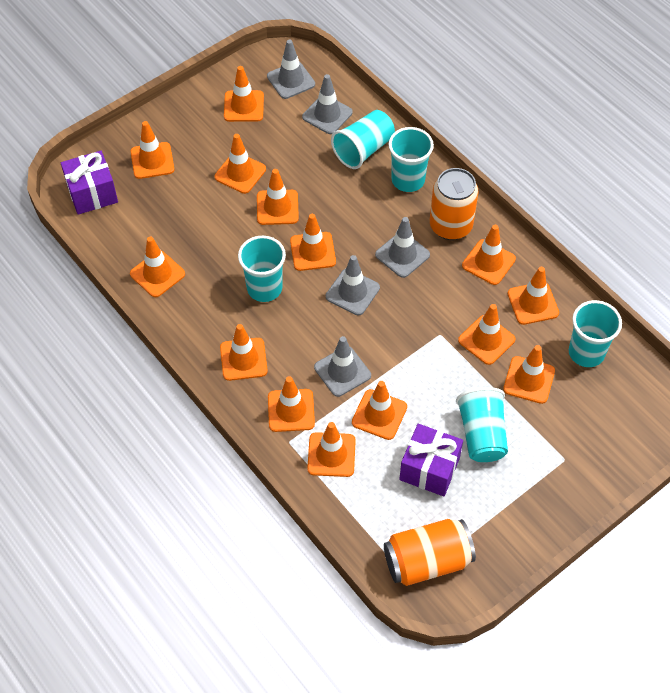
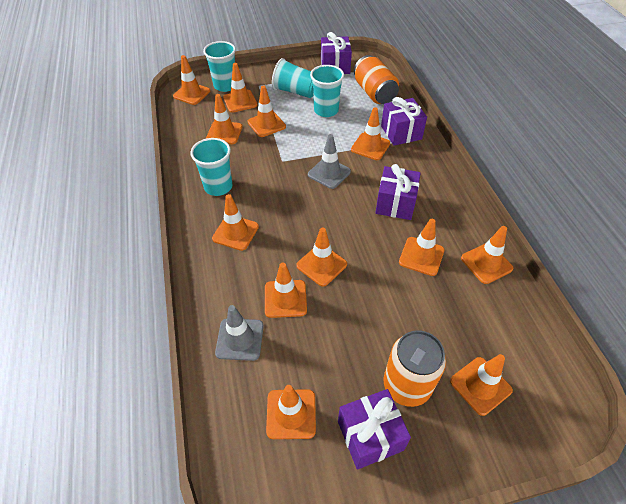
grey traffic cone: 5 -> 2
orange traffic cone: 14 -> 12
purple gift: 2 -> 4
turquoise cup: 5 -> 4

